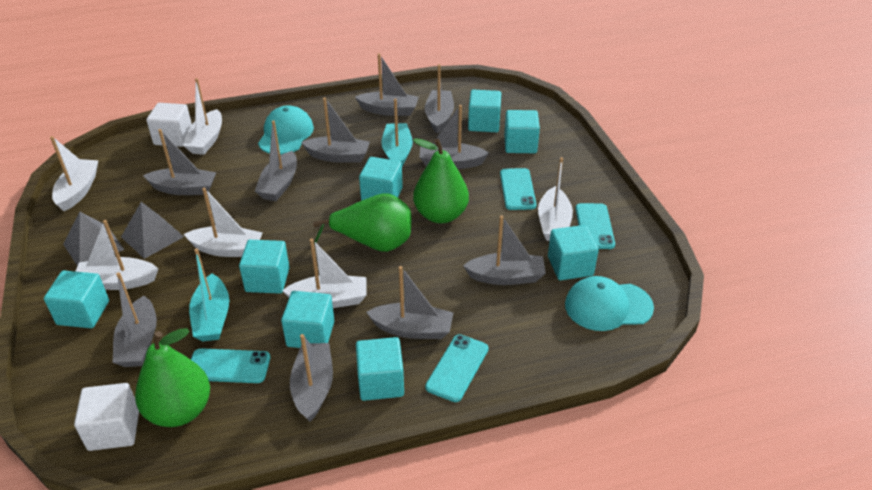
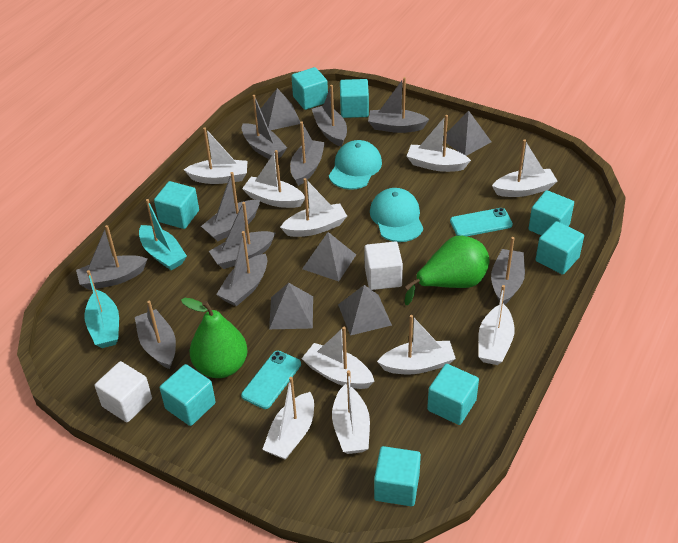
green pear: 3 -> 2
grey pyramid: 2 -> 5
turquoise phone: 4 -> 2
white boat: 6 -> 10

